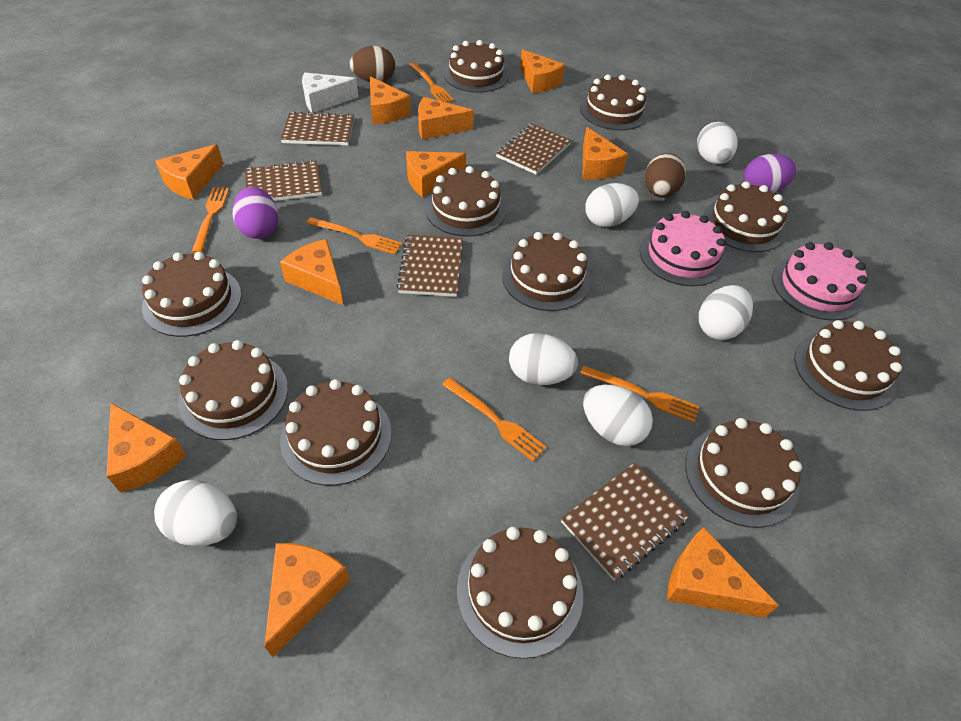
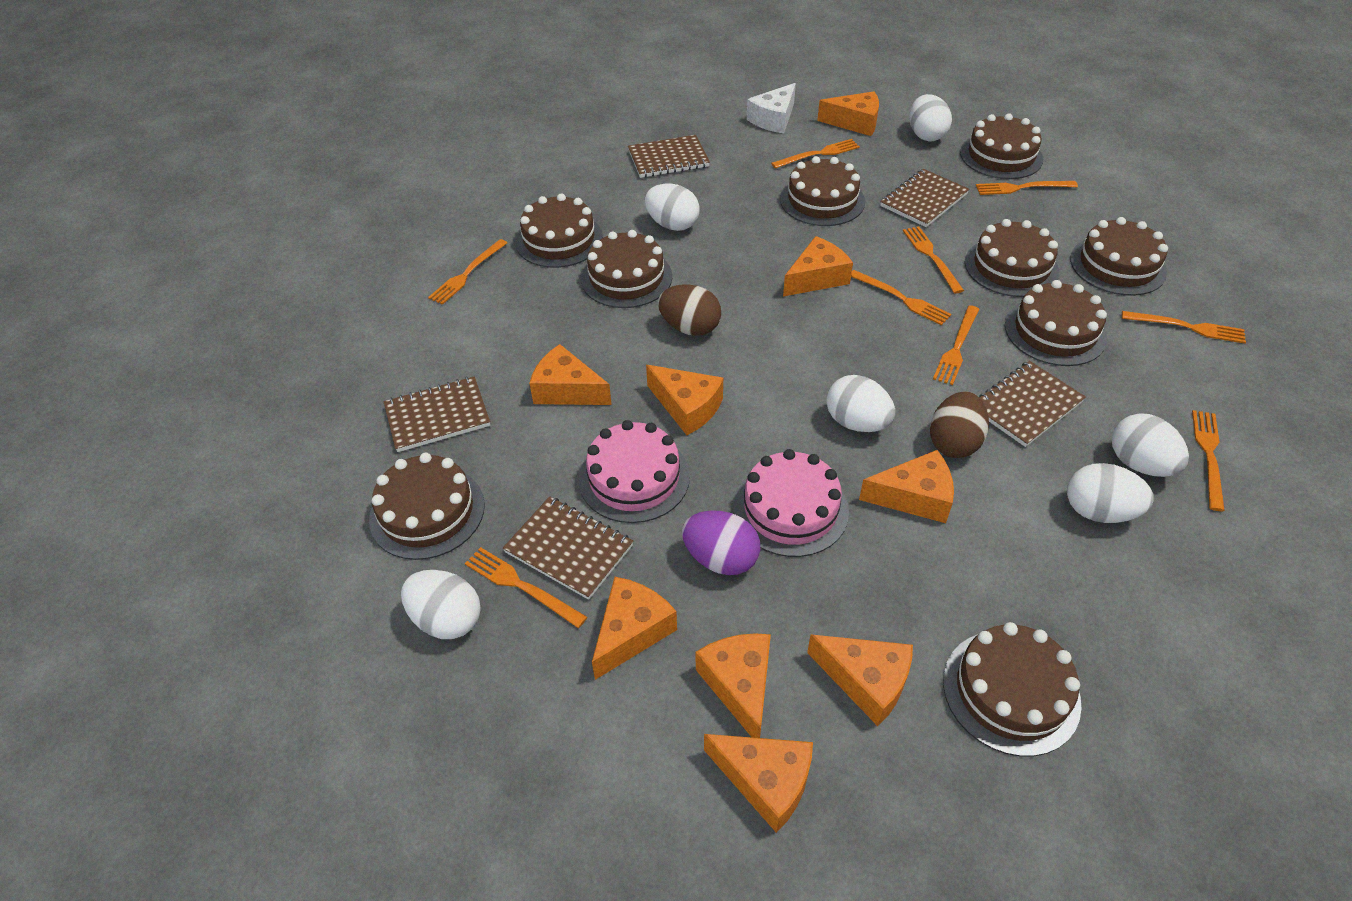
brown cake: 11 -> 9
orange cheese: 10 -> 9
orange fork: 5 -> 9
purple egg: 2 -> 1

